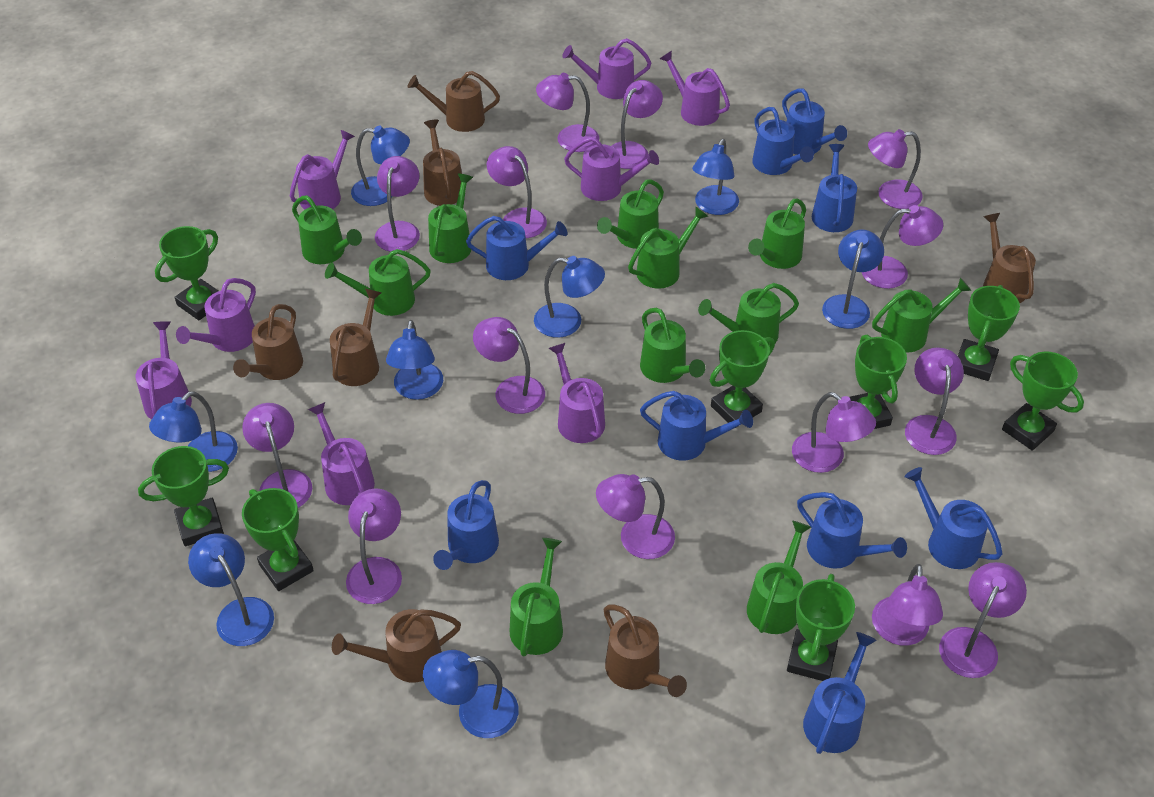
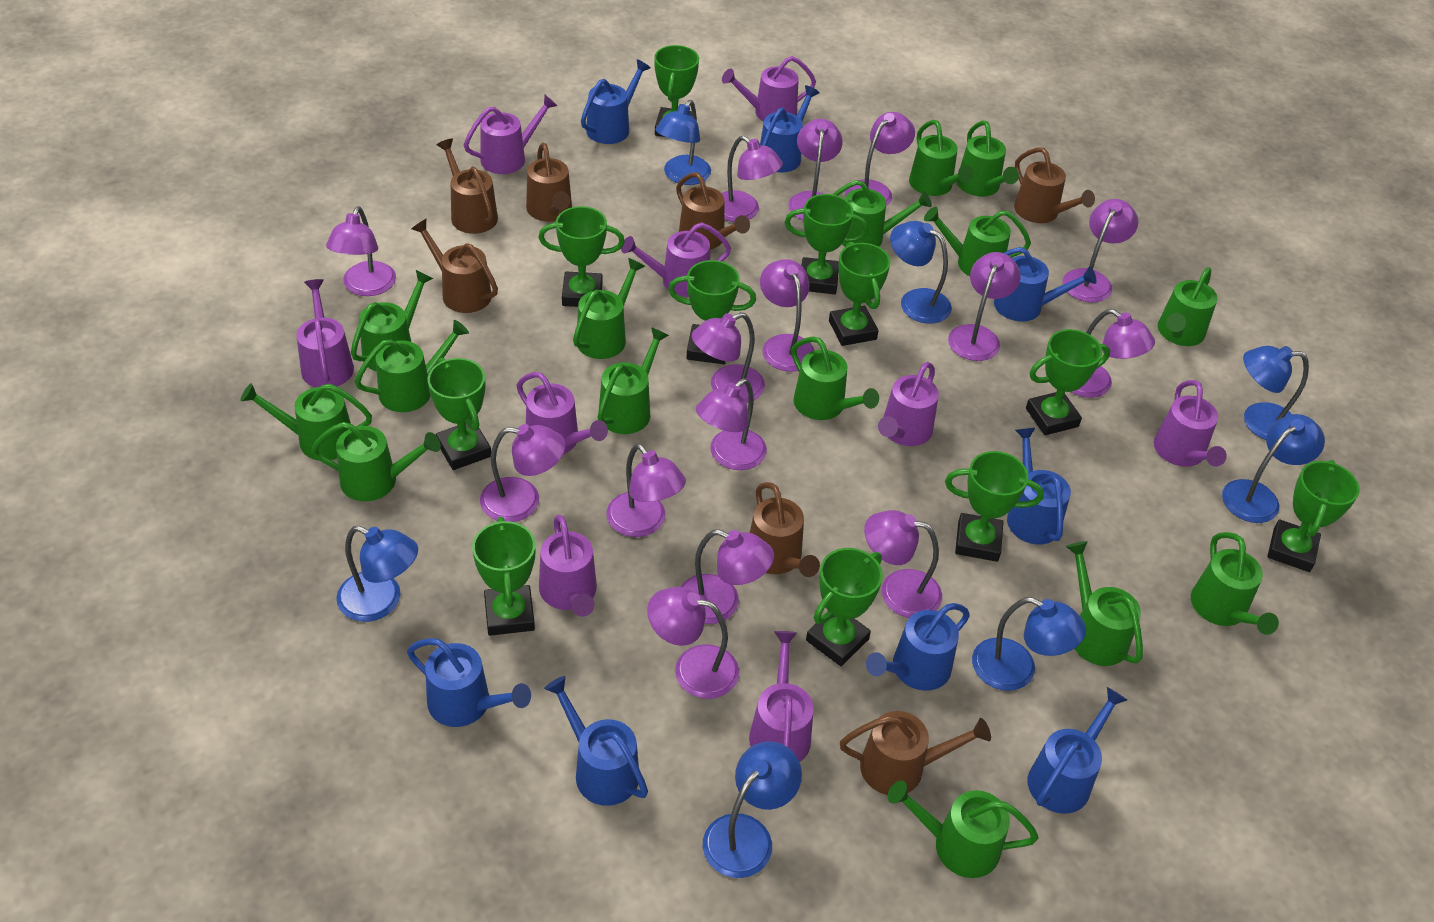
blue lamp: 8 -> 7
blue watering can: 9 -> 8
green trophy: 8 -> 11
green watering can: 11 -> 15
purple lamp: 14 -> 15
purple watering can: 8 -> 9

